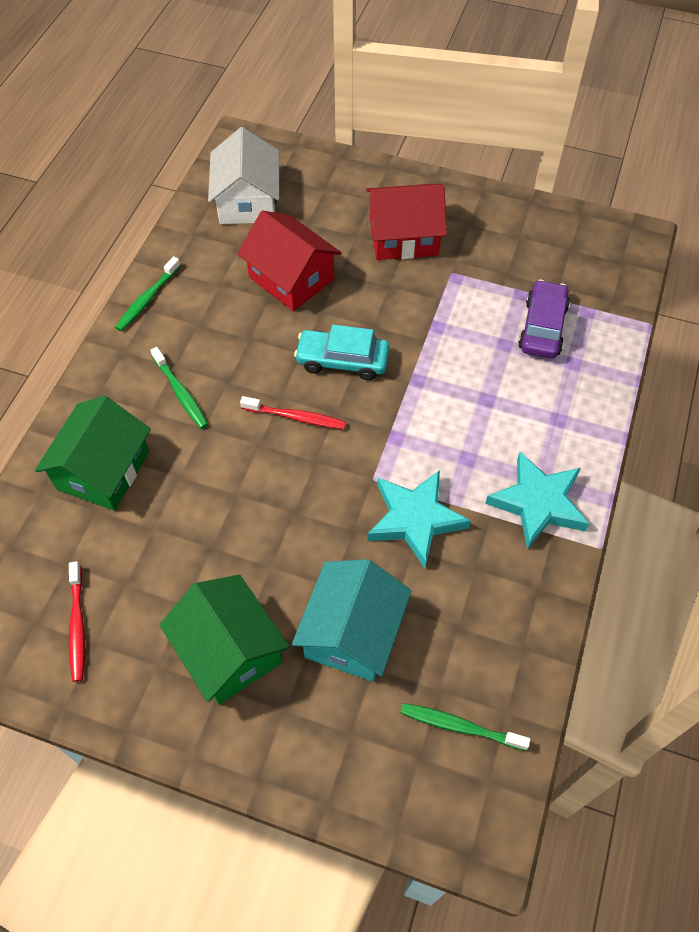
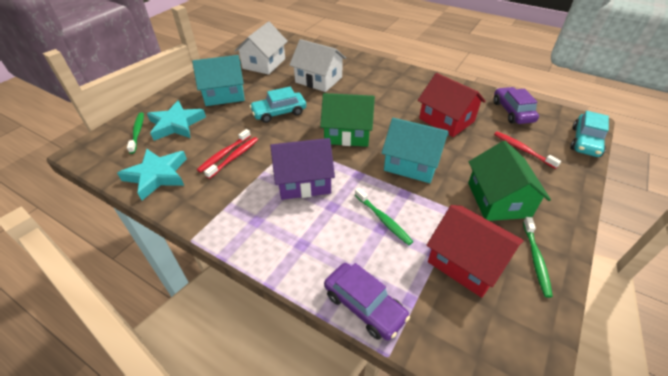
purple car: 1 -> 2
purple house: 0 -> 1
red toothbrush: 2 -> 3
turquoise car: 1 -> 2
turquoise house: 1 -> 2
white house: 1 -> 2

